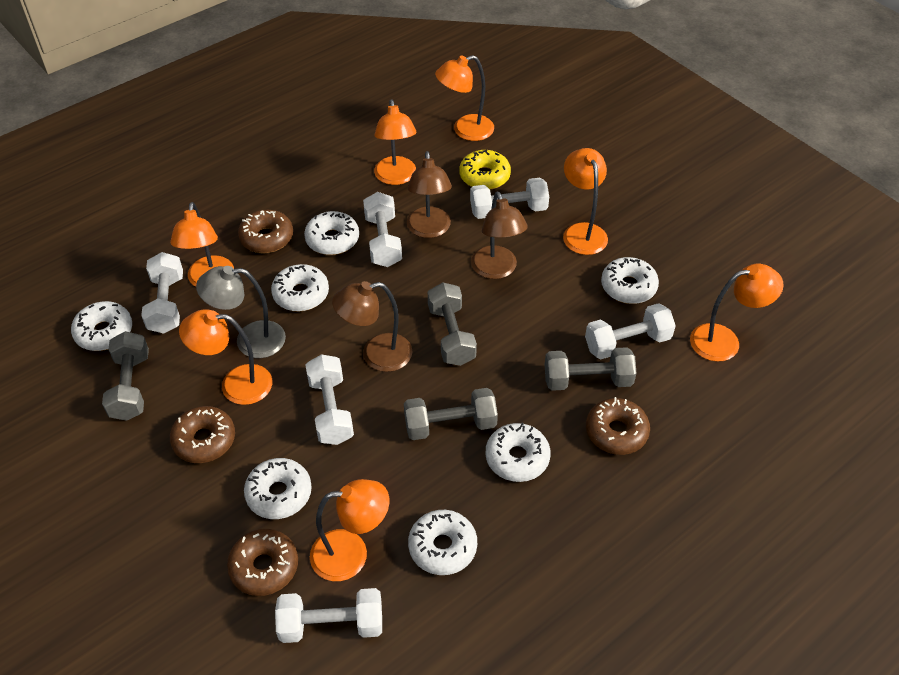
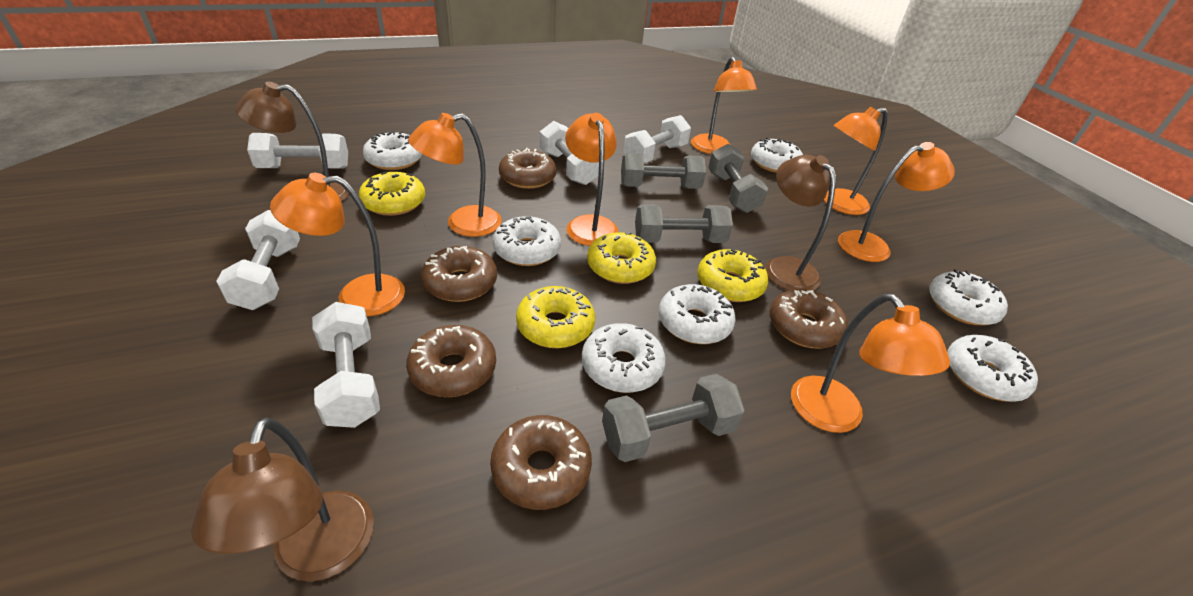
brown donut: 4 -> 5
grey lamp: 1 -> 0
white dumbbell: 6 -> 5
yellow donut: 1 -> 4

